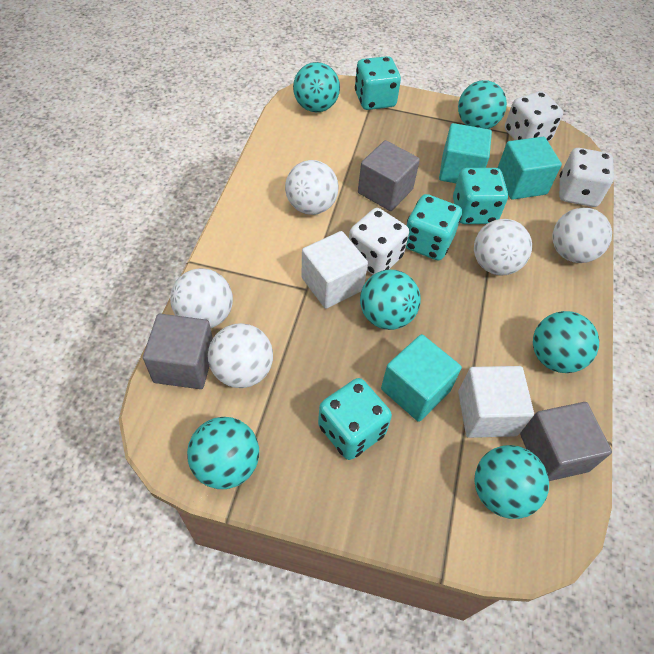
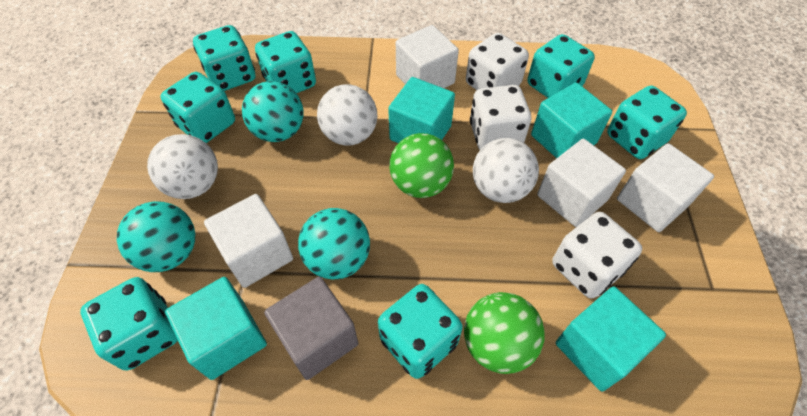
green ball: 0 -> 2
grey cube: 3 -> 1
turquoise ball: 6 -> 3
turquoise cube: 3 -> 4
turquoise dice: 4 -> 7
white ball: 5 -> 3
white cube: 2 -> 4

